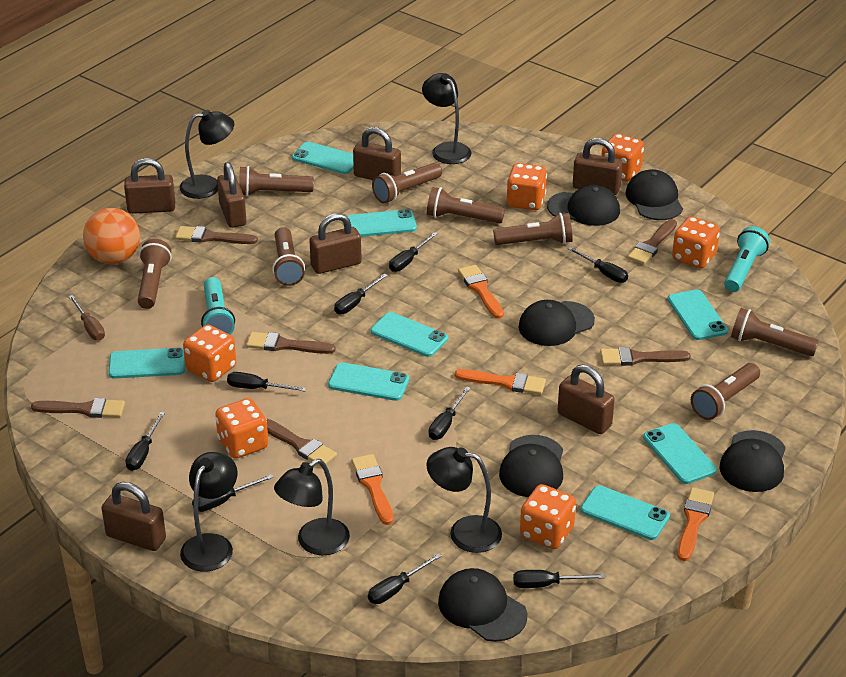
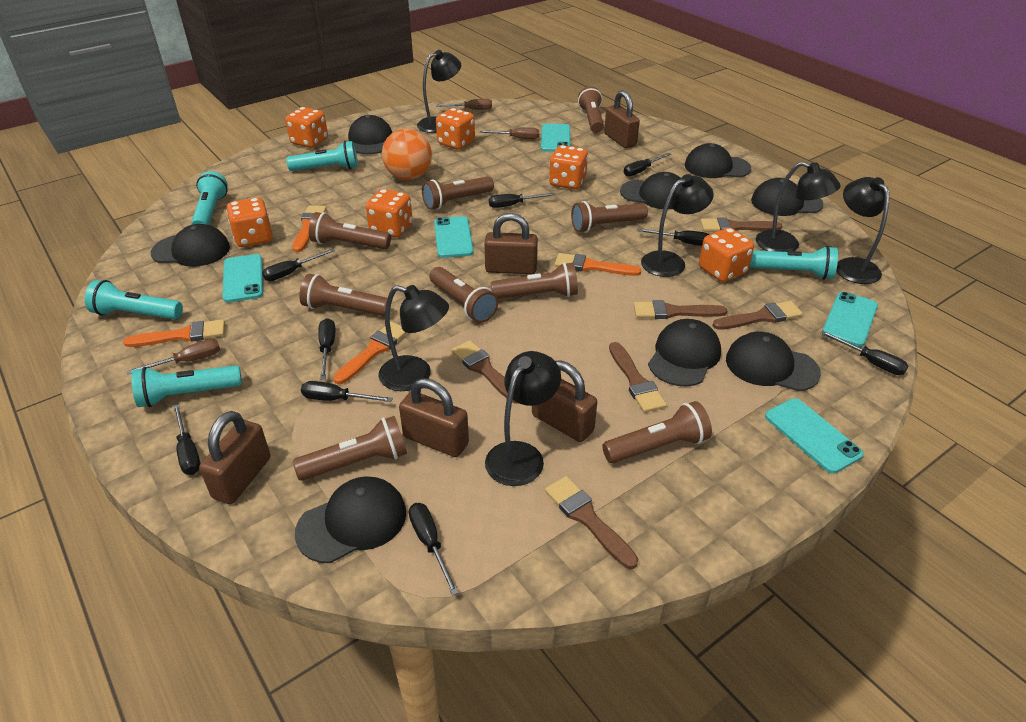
black cap: 6 -> 8
black lamp: 5 -> 6
brown flashlight: 8 -> 9
brown padlock: 7 -> 5
brown screwdriver: 1 -> 3
turquoise flashlight: 2 -> 5
turquoise phone: 8 -> 5

